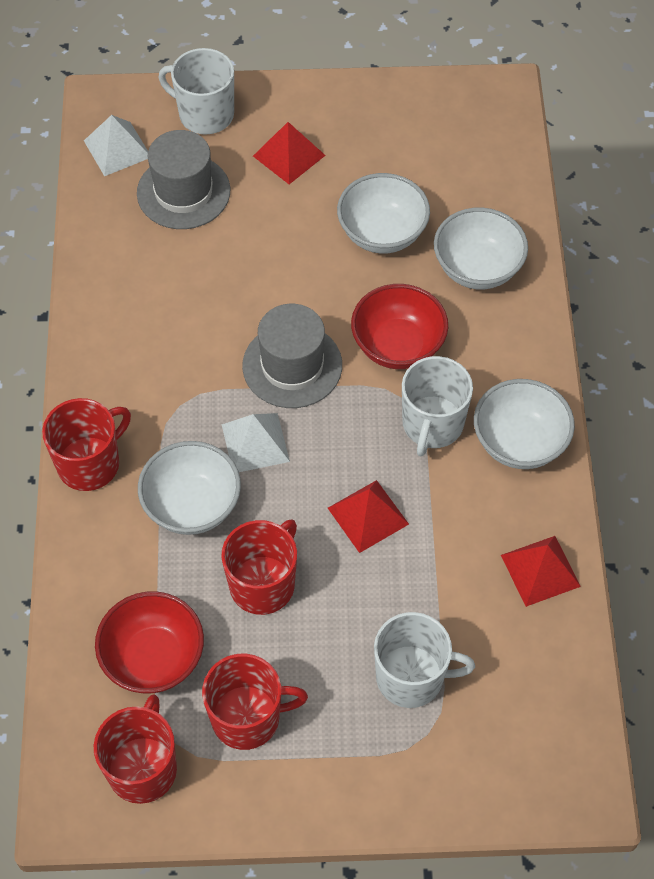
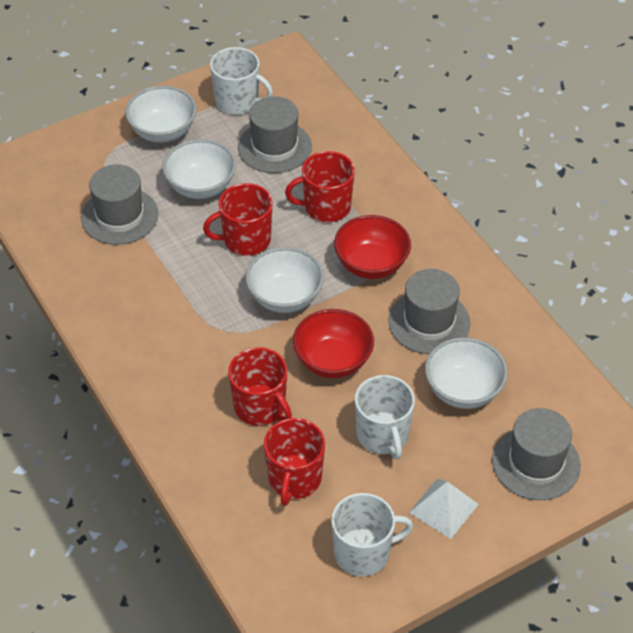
grey hat: 2 -> 4
red pyramid: 3 -> 0
white pyramid: 2 -> 1

